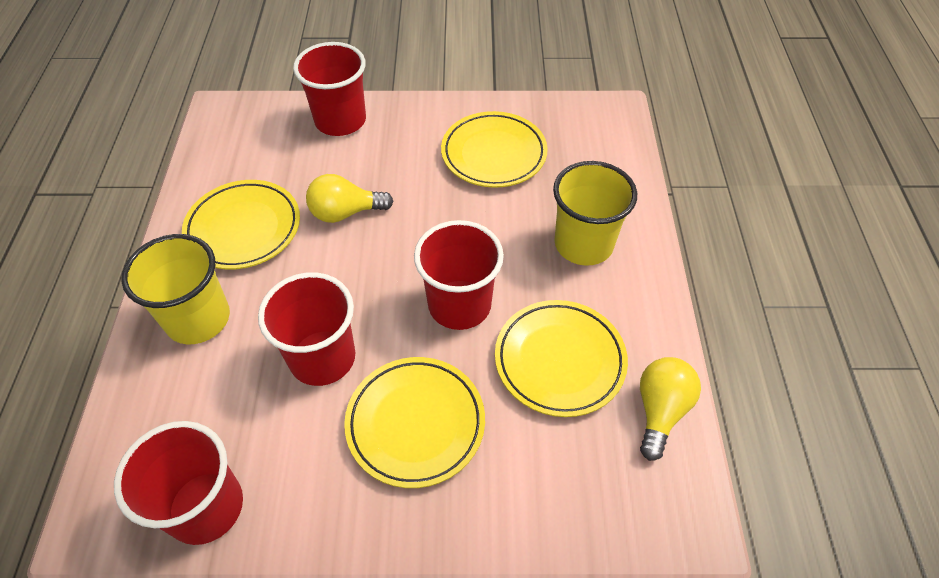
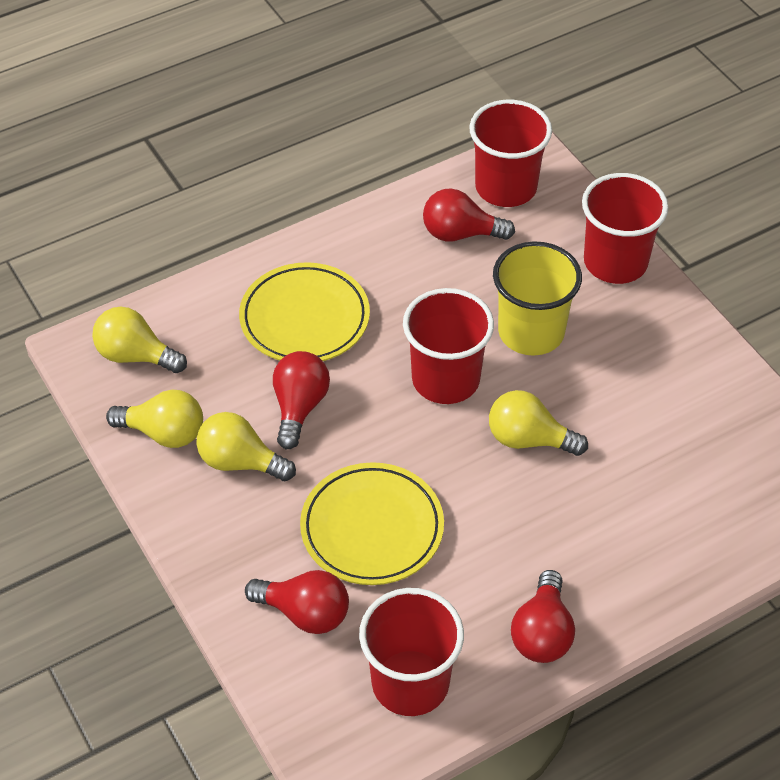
red light bulb: 0 -> 4
yellow cup: 2 -> 1
yellow light bulb: 2 -> 4
yellow plate: 4 -> 2

